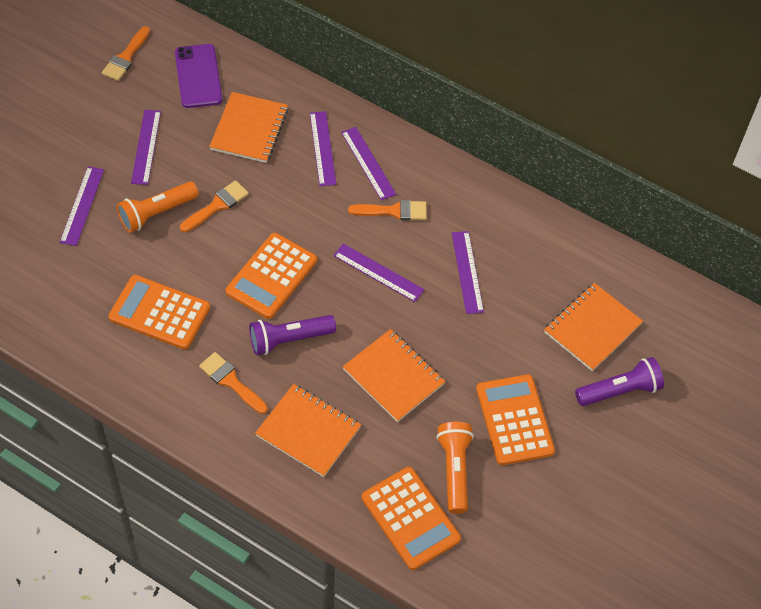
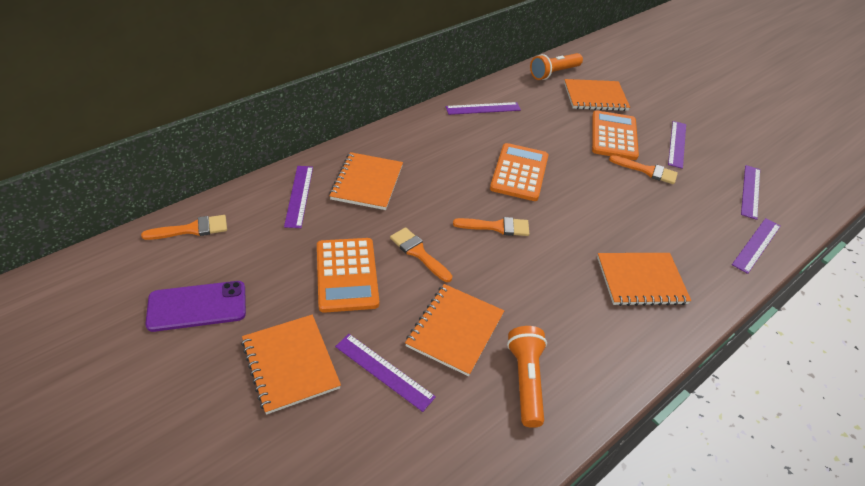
orange calculator: 4 -> 3
orange notebook: 4 -> 5
purple flashlight: 2 -> 0

